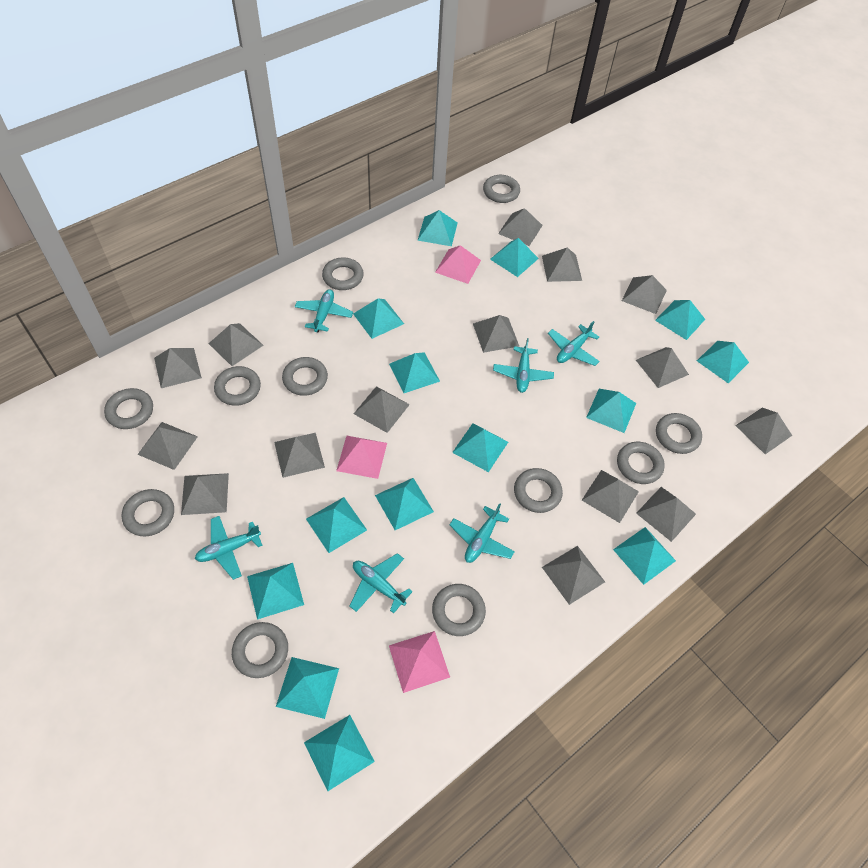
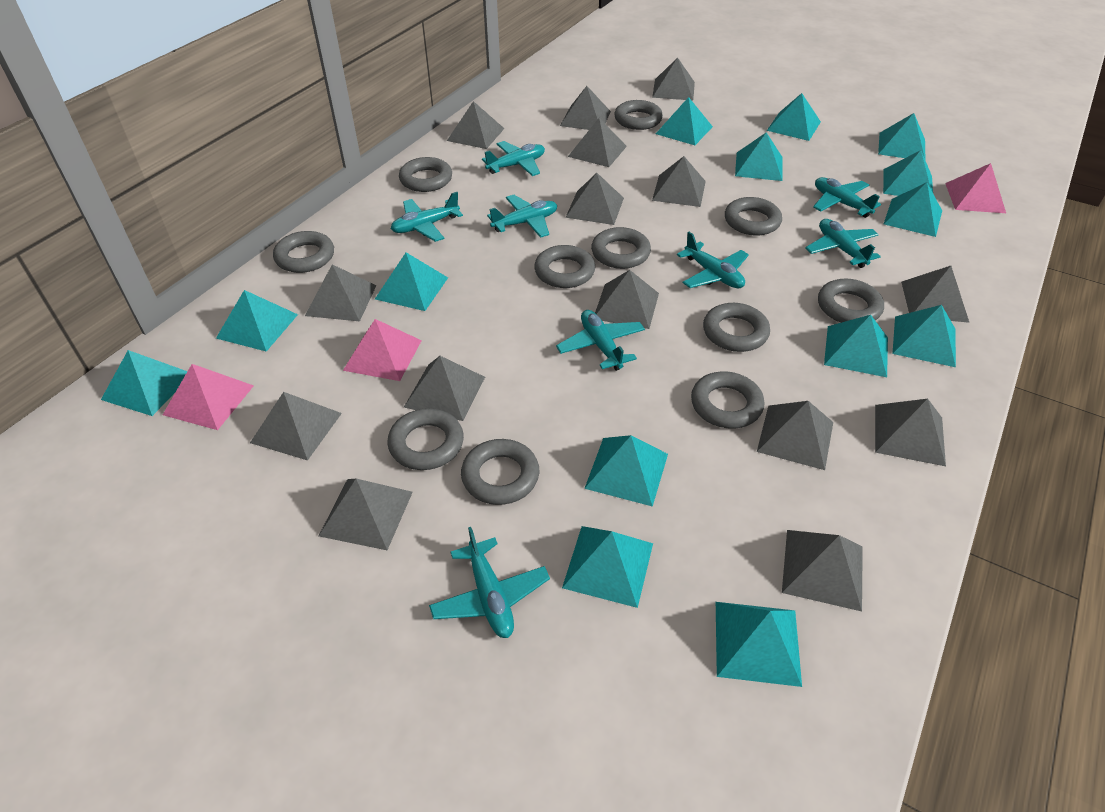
turquoise plane: 6 -> 8

